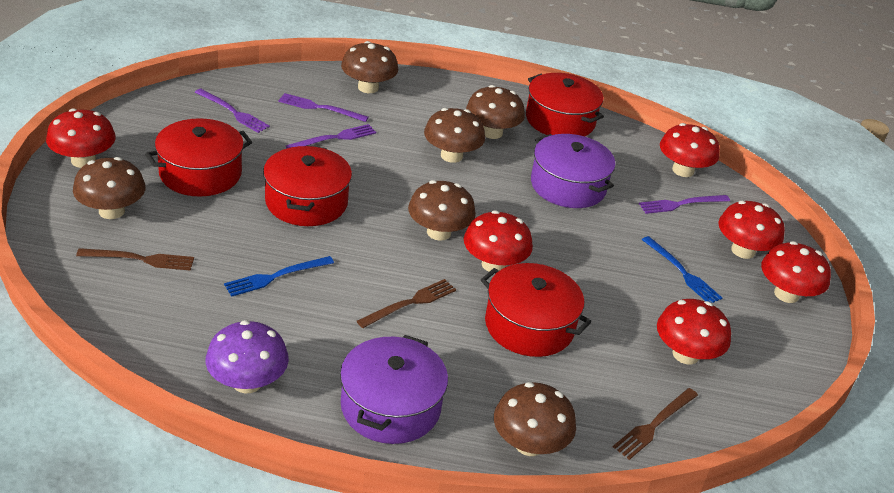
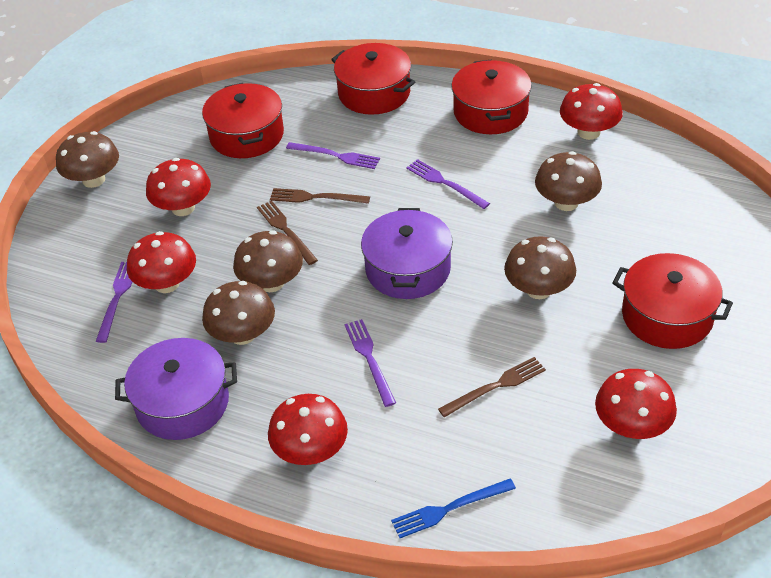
blue fork: 2 -> 1
brown mushroom: 6 -> 5
purple mushroom: 1 -> 0
red mushroom: 6 -> 5

